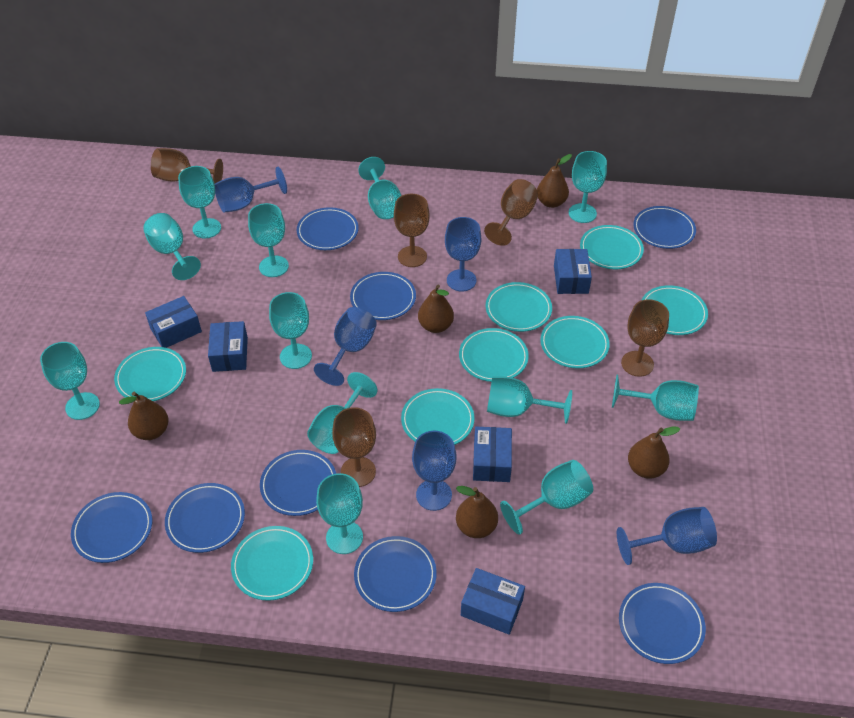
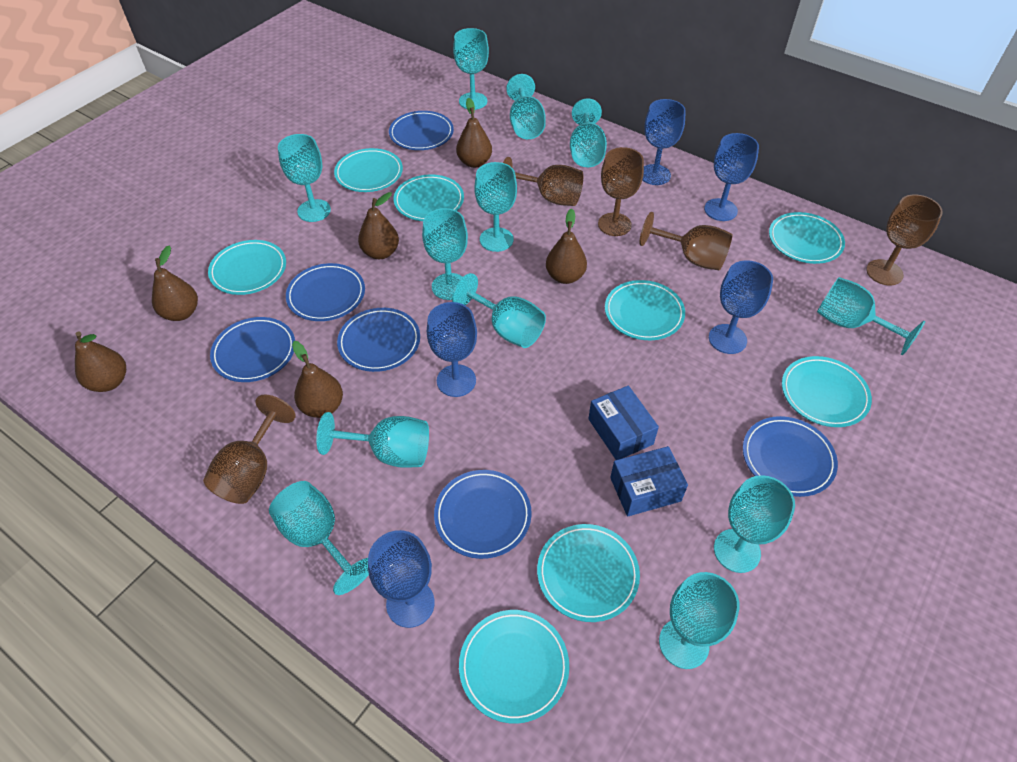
blue box: 5 -> 2
blue plate: 8 -> 6
brown pear: 5 -> 6

